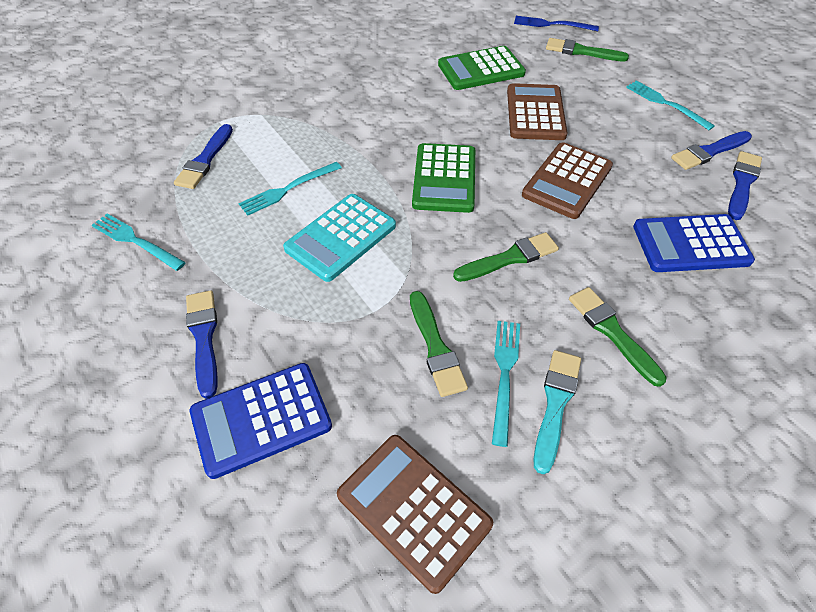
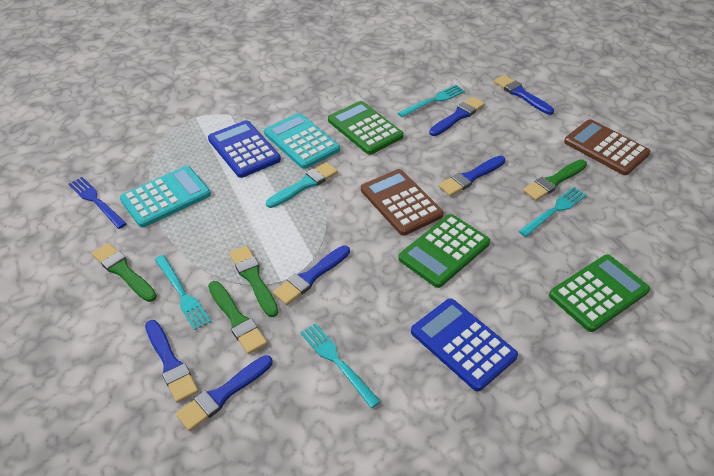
blue brush: 4 -> 6
brown calculator: 3 -> 2
green calculator: 2 -> 3
turquoise calculator: 1 -> 2

